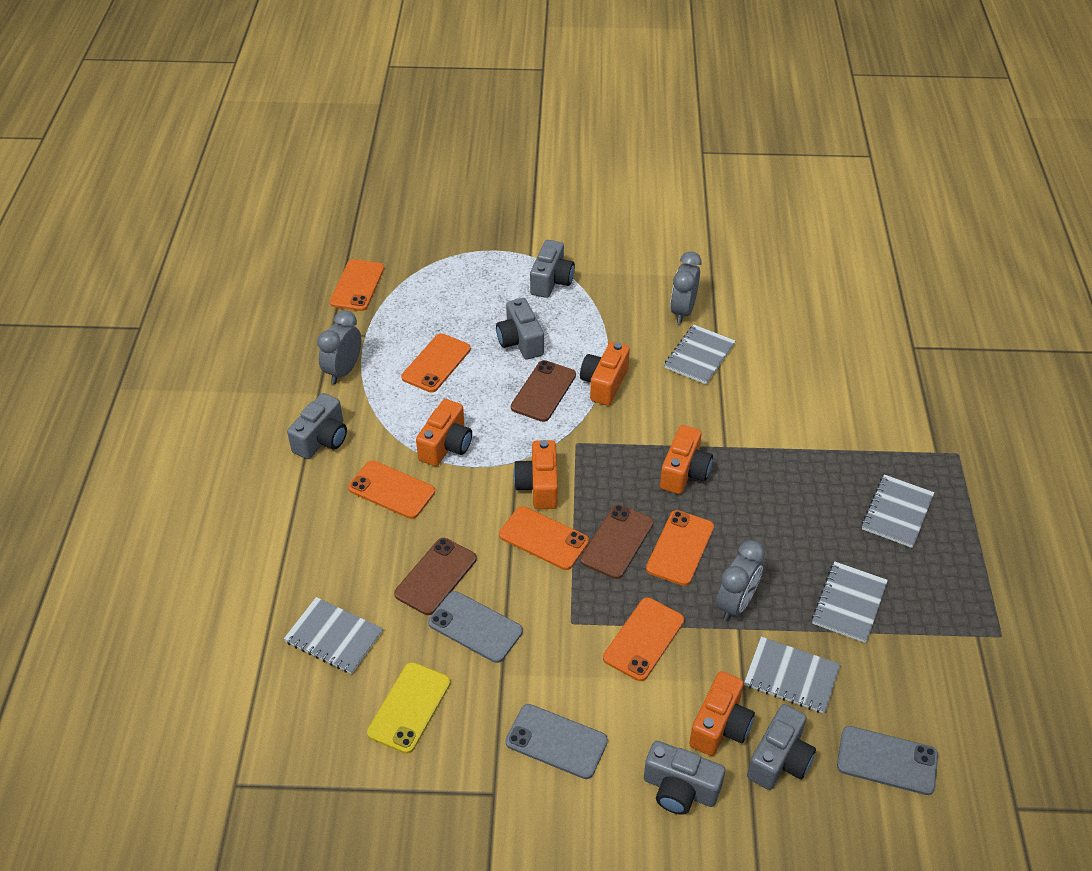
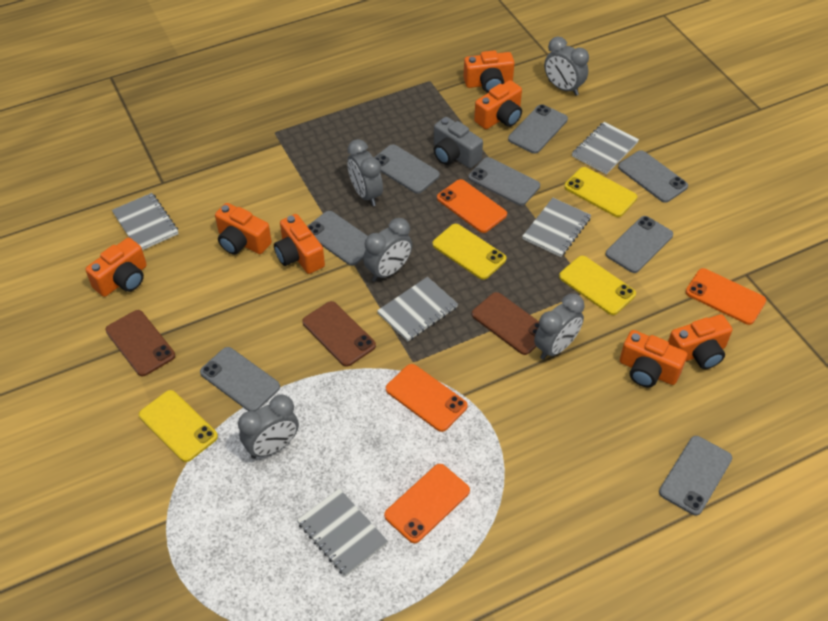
grey camera: 5 -> 1
grey clock: 3 -> 5
grey phone: 3 -> 8
orange camera: 5 -> 7
orange phone: 6 -> 4
yellow phone: 1 -> 4

